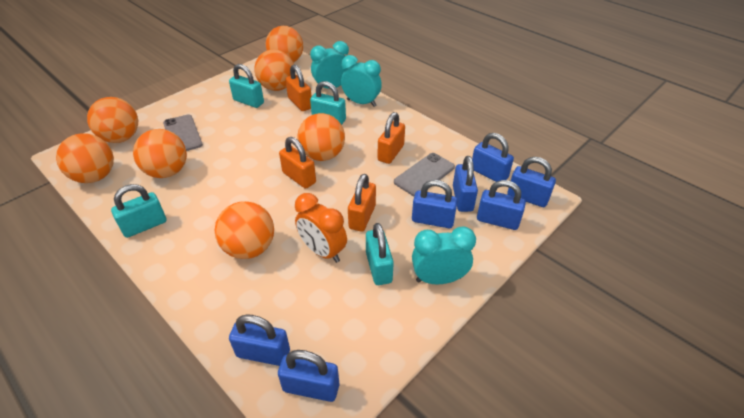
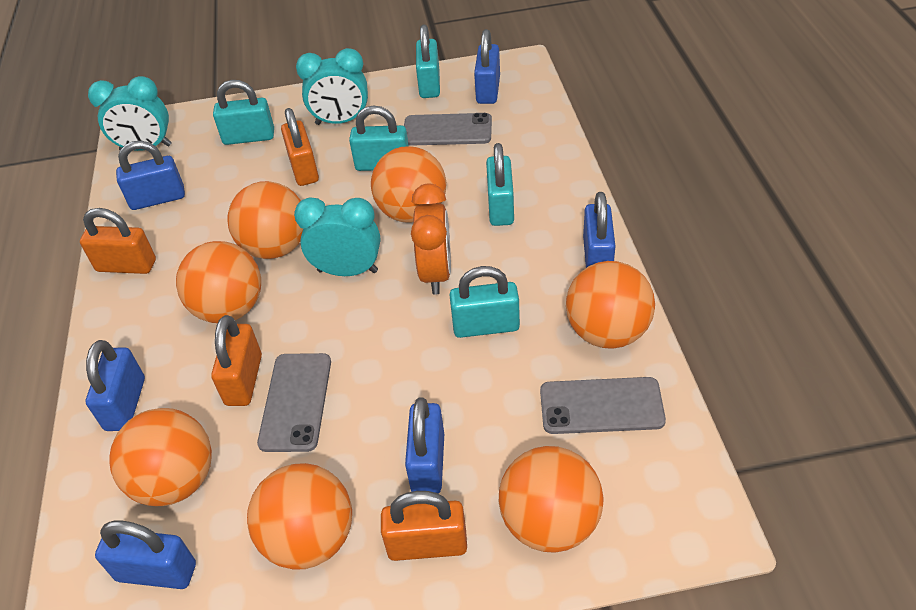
blue padlock: 7 -> 6
grey phone: 2 -> 3
turquoise padlock: 4 -> 5

